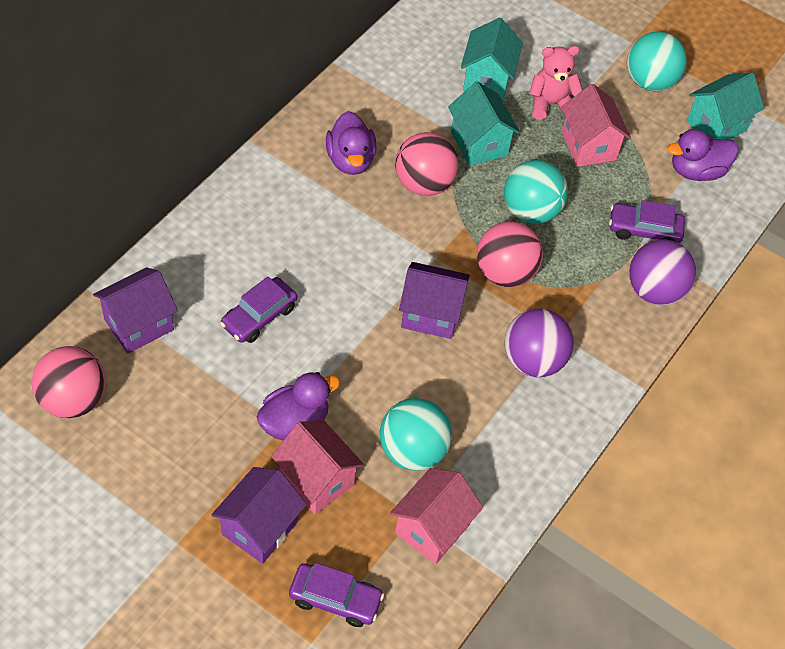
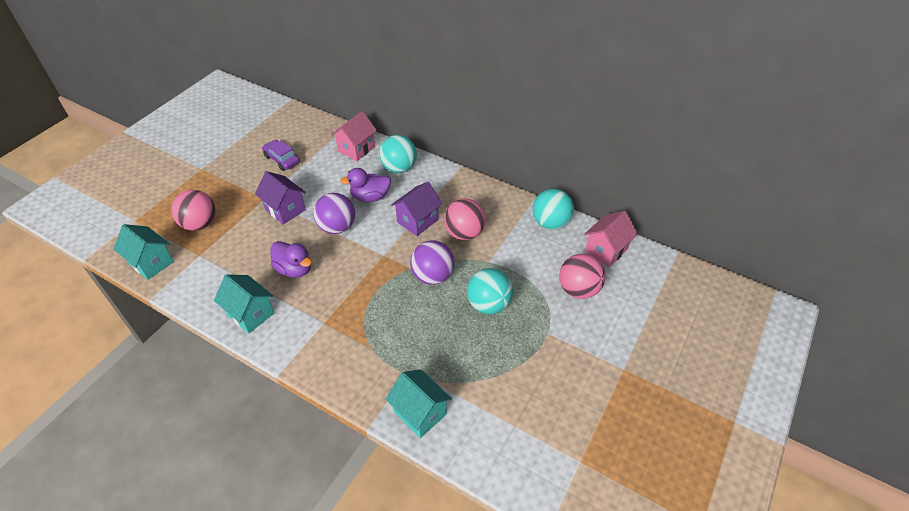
pink house: 3 -> 2
pink teddy bear: 1 -> 0
purple car: 3 -> 1
purple duck: 3 -> 2
purple house: 3 -> 2

